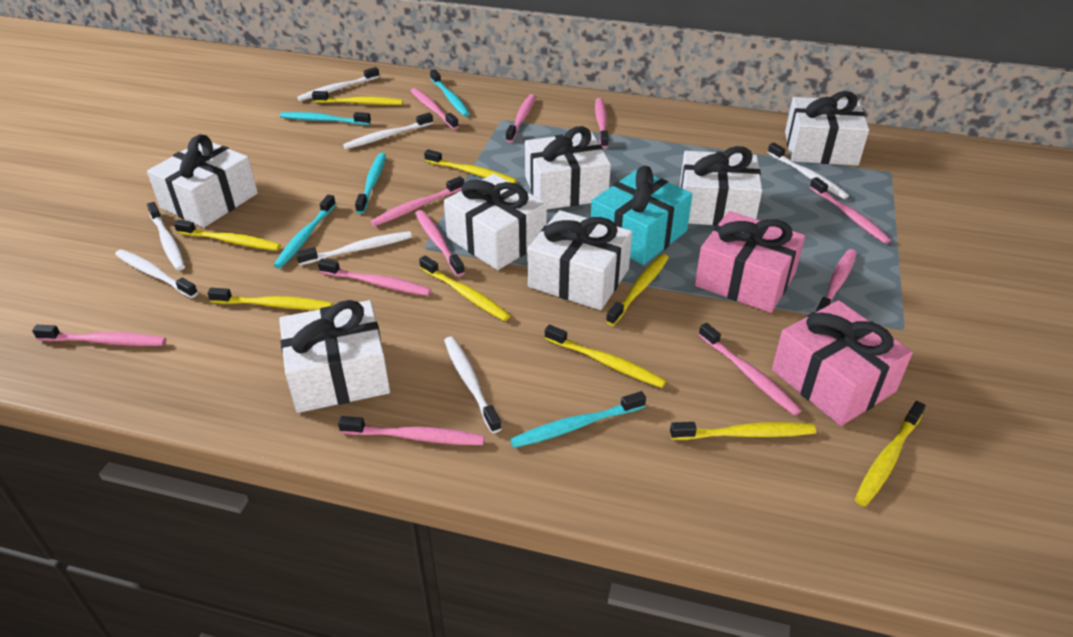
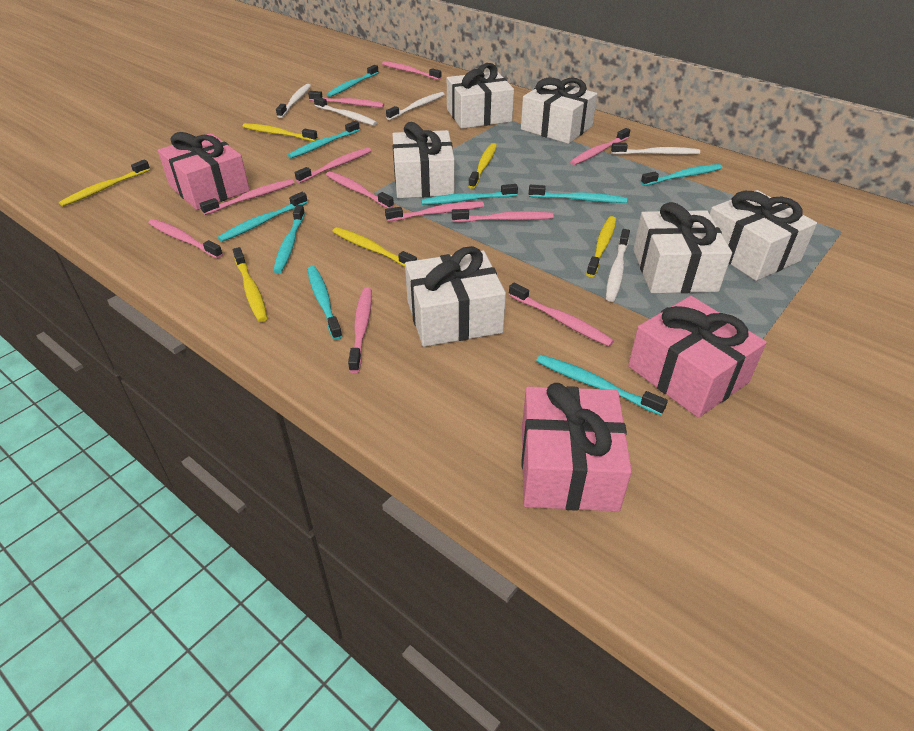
pink gift: 2 -> 3
turquoise gift: 1 -> 0
turquoise toothbrush: 5 -> 9
white gift: 7 -> 6
white toothbrush: 7 -> 5
yellow toothbrush: 9 -> 6

